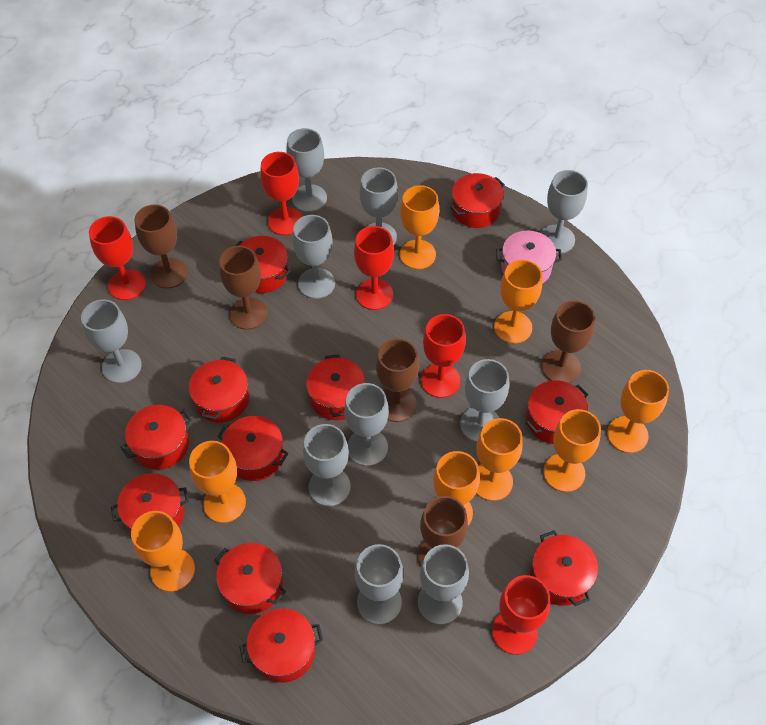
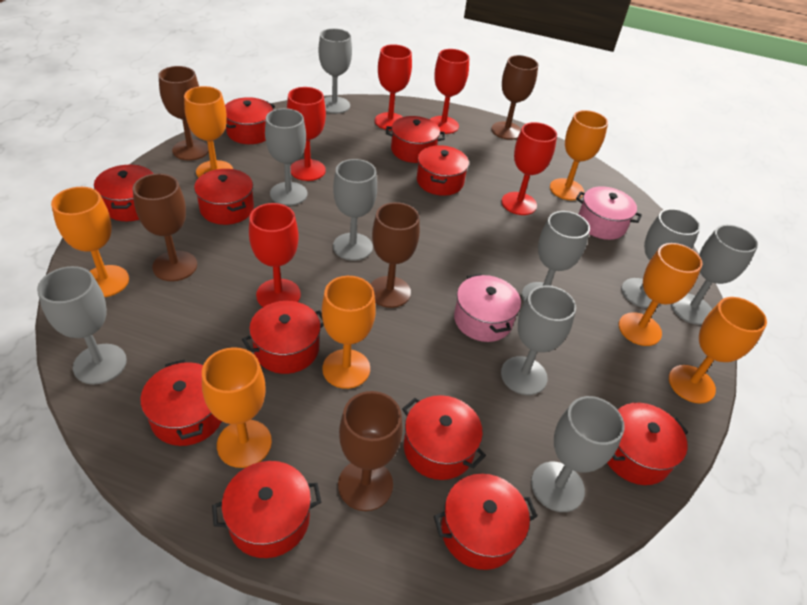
grey goblet: 10 -> 9
orange goblet: 8 -> 7
pink pot: 1 -> 2

